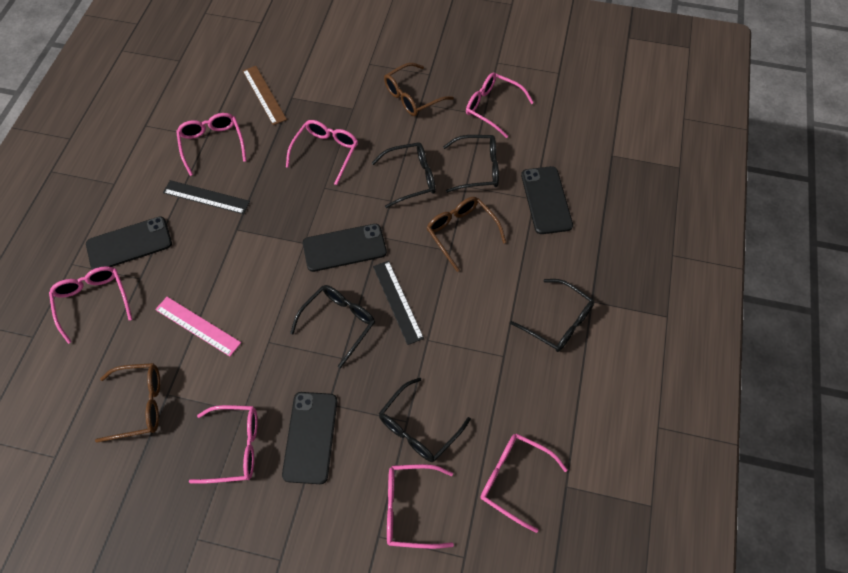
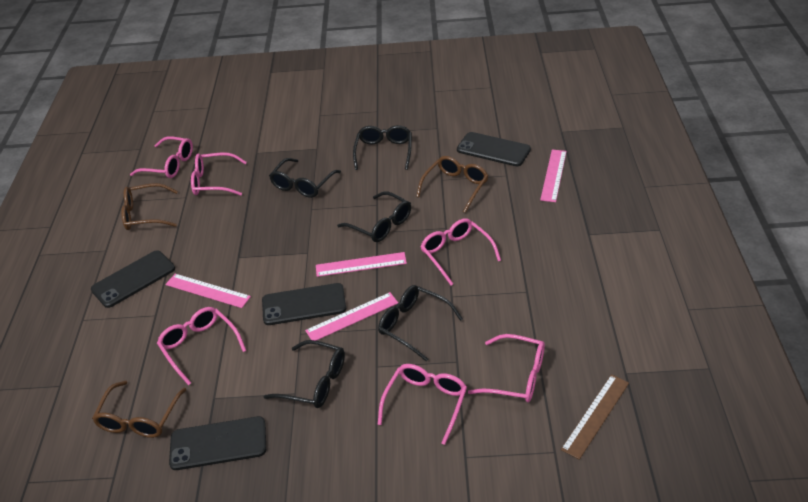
black ruler: 2 -> 0
pink glasses: 7 -> 6
pink ruler: 1 -> 4

